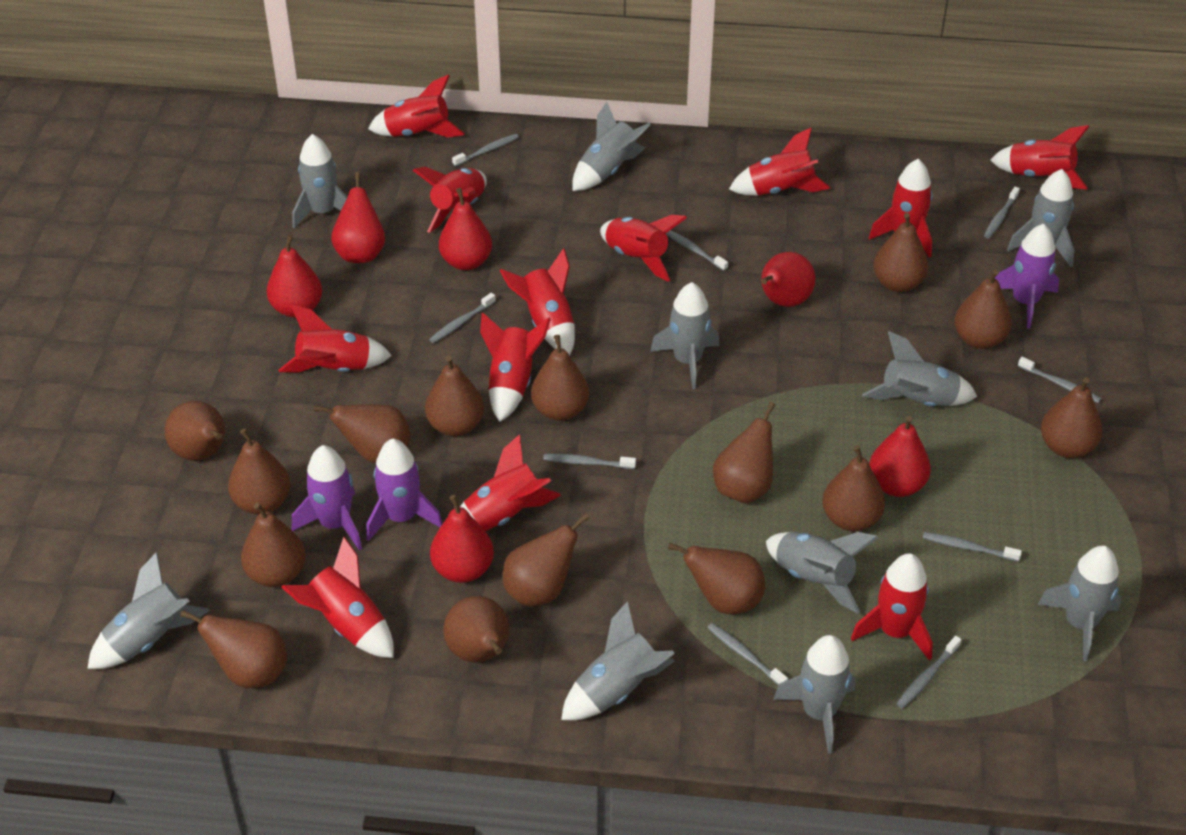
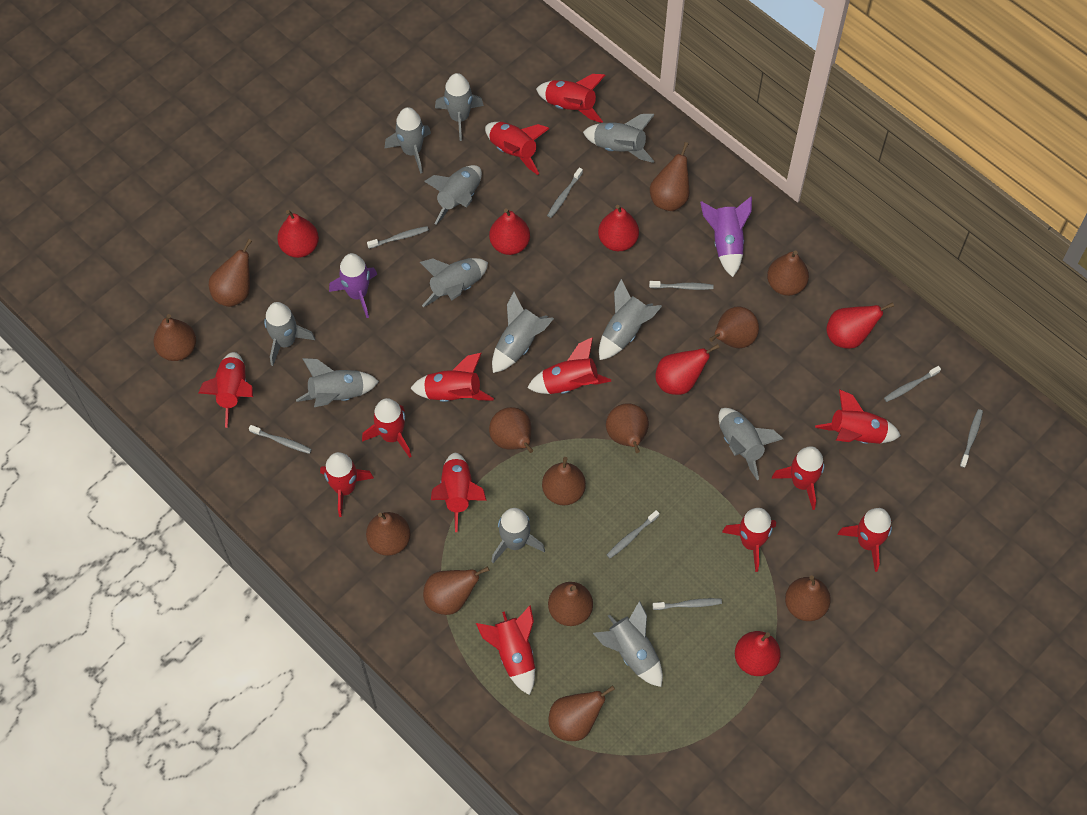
brown pear: 15 -> 13
grey rocket: 10 -> 12
grey toothbrush: 9 -> 8
purple rocket: 3 -> 2
red rocket: 12 -> 13

